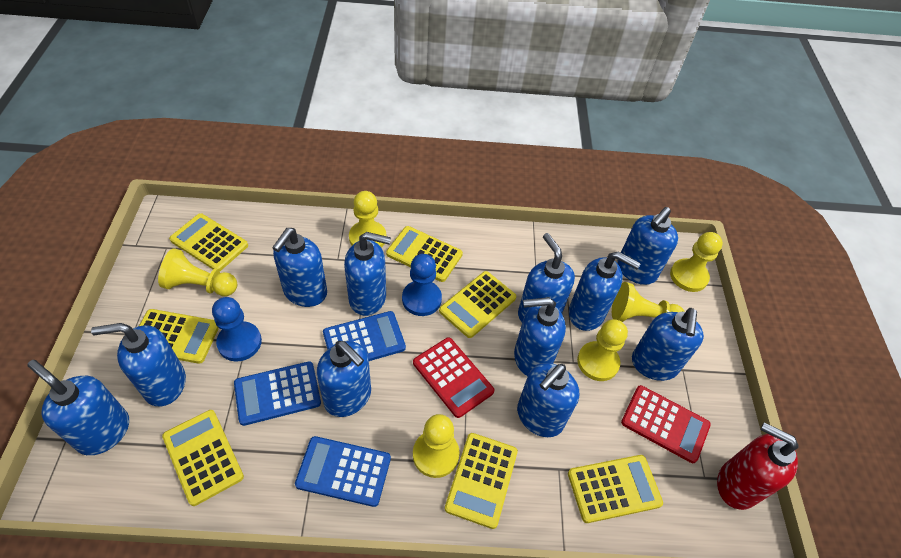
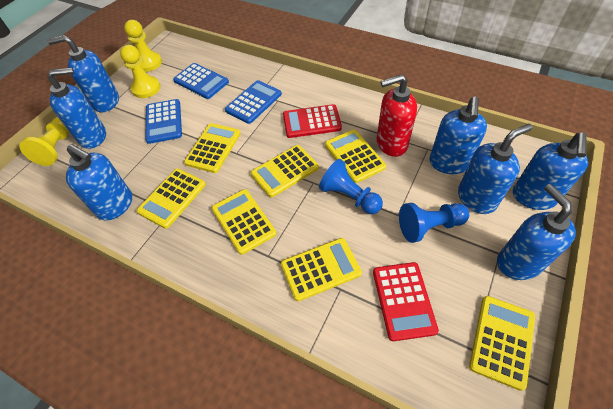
blue soap dispenser: 11 -> 7
yellow pawn: 6 -> 3

